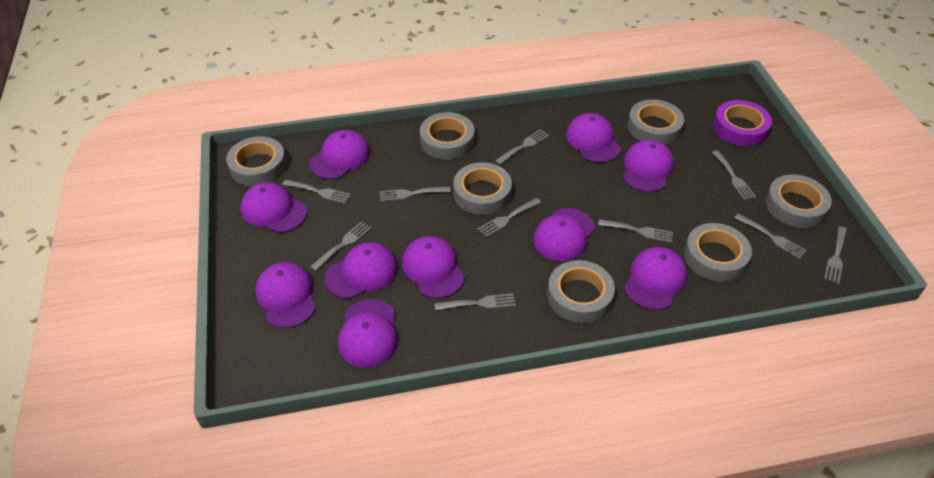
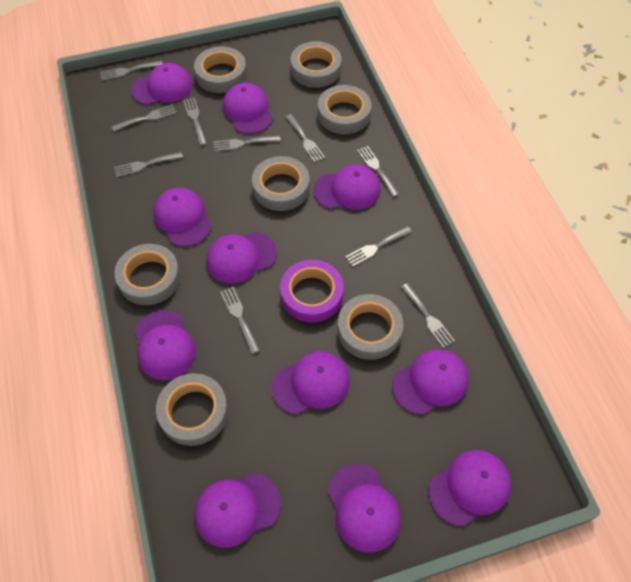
purple cap: 10 -> 11

